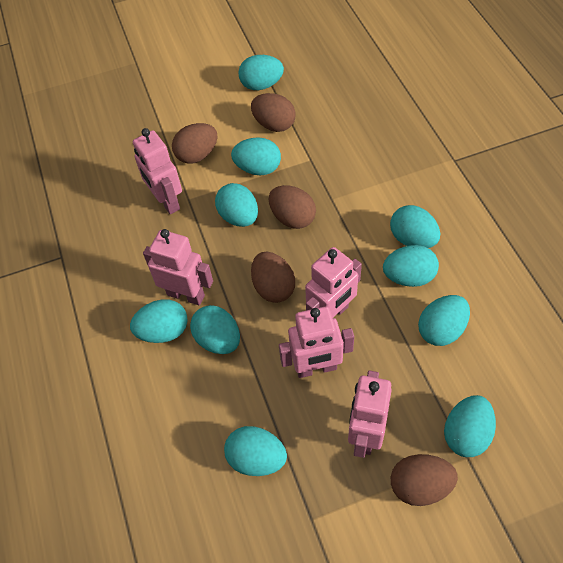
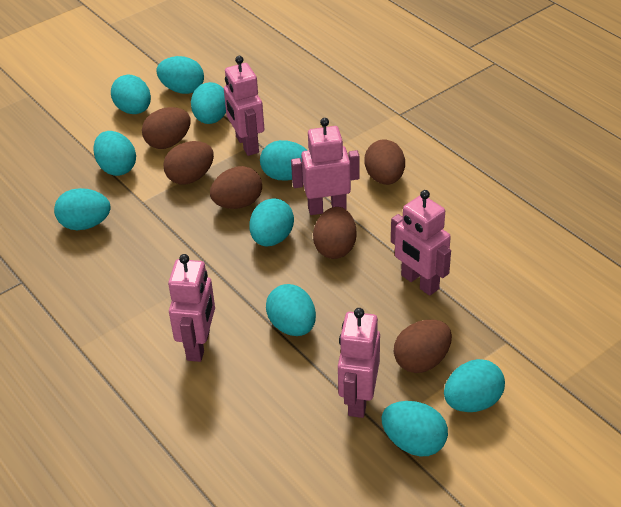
brown egg: 5 -> 6

